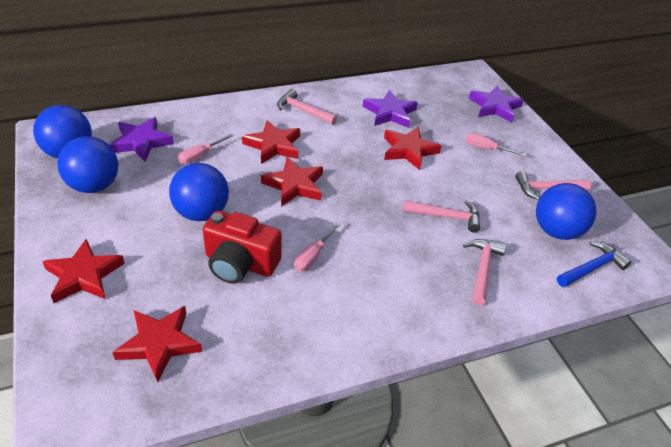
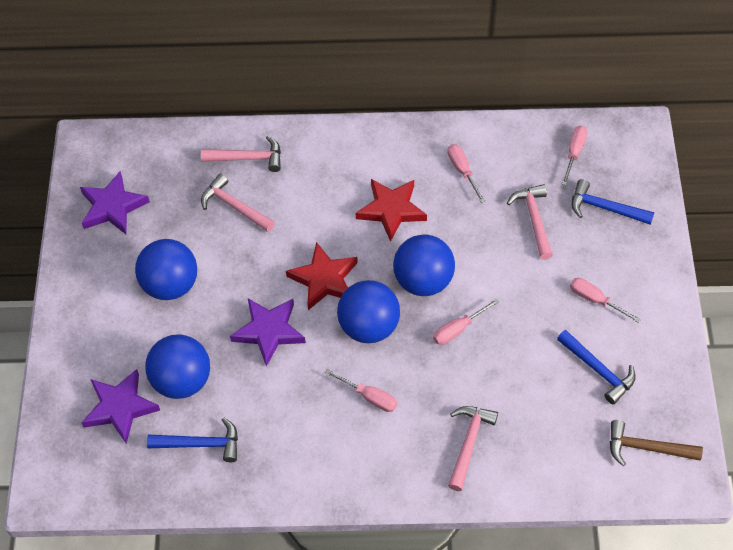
blue hammer: 1 -> 3
brown hammer: 0 -> 1
pink screwdriver: 3 -> 5
red camera: 1 -> 0
red star: 5 -> 2

